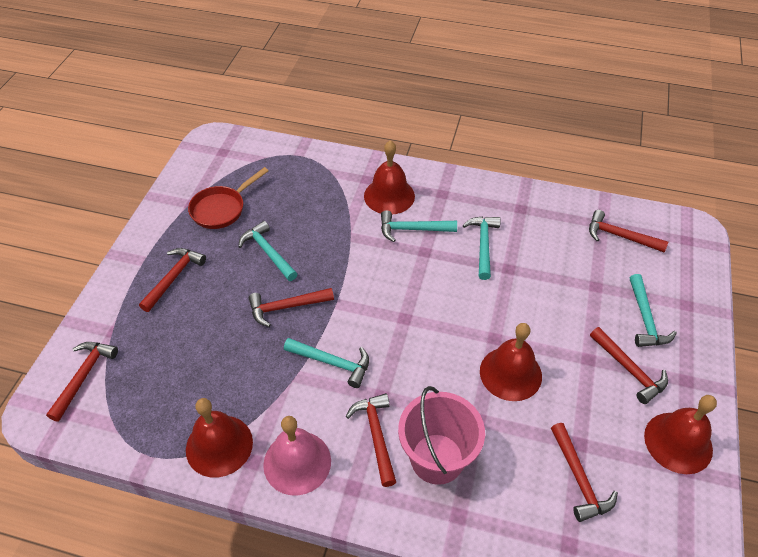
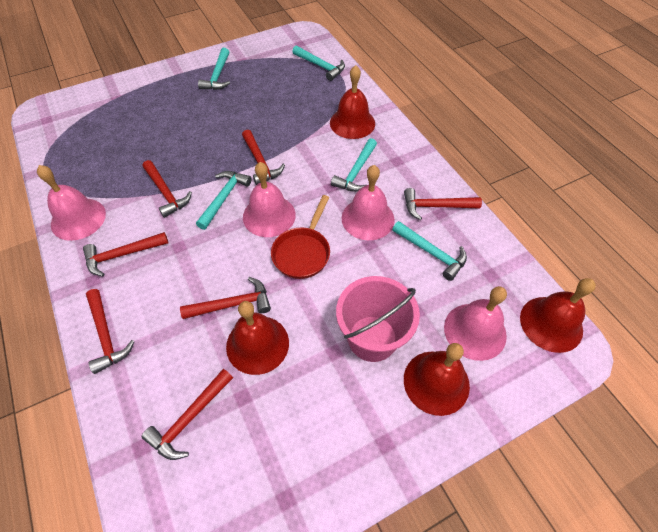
pink bell: 1 -> 4

